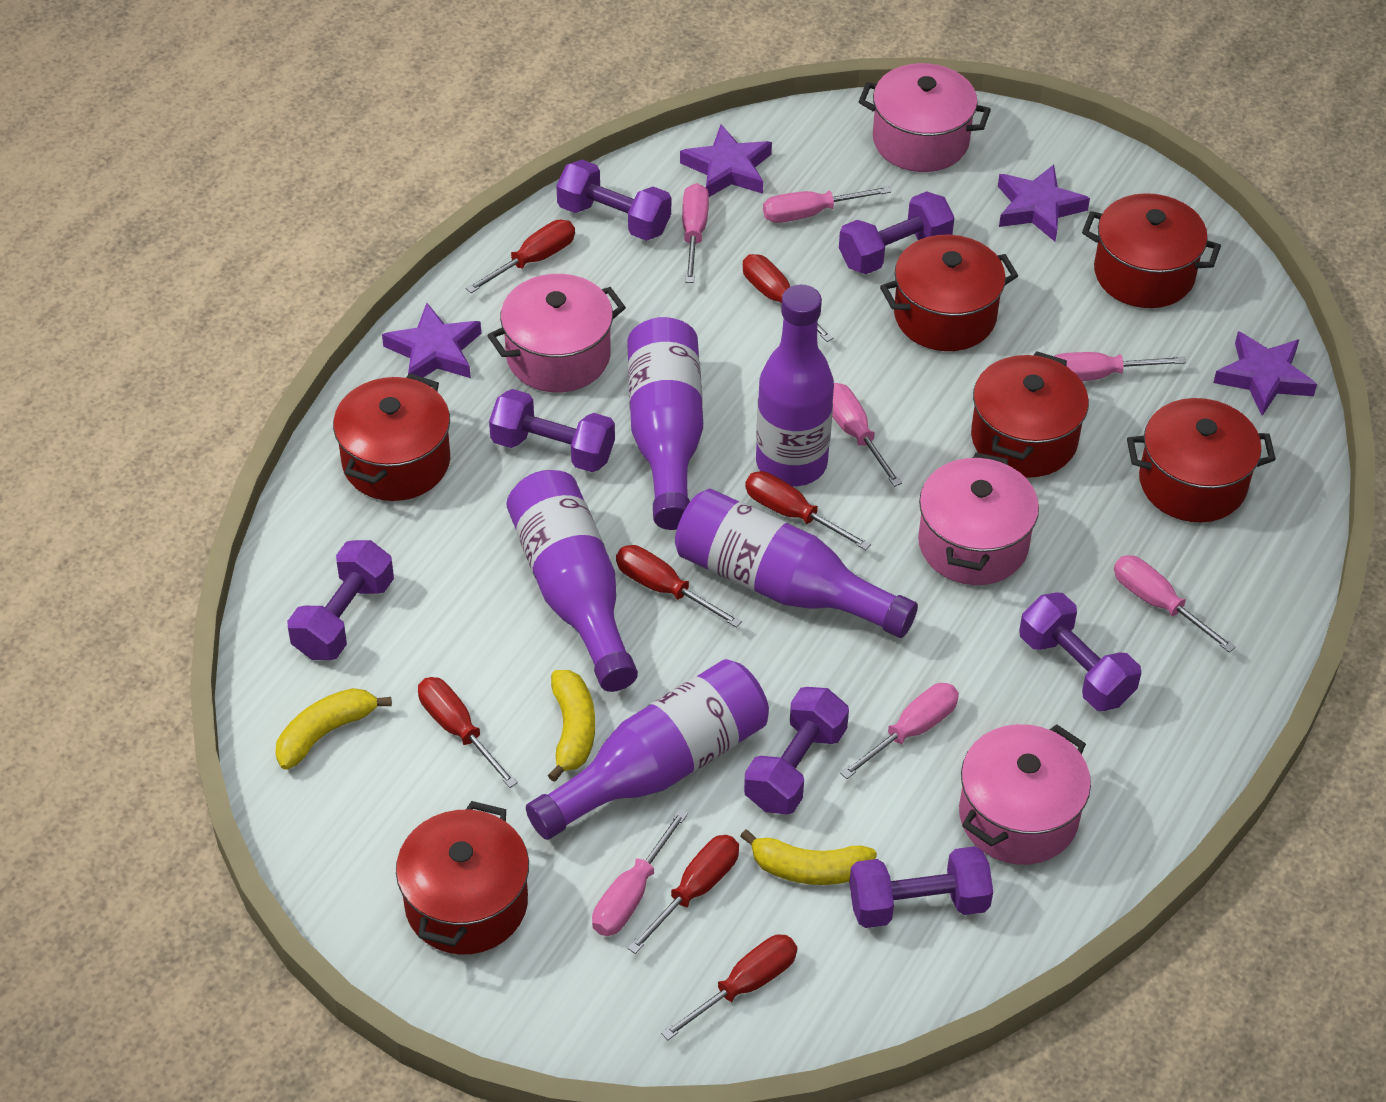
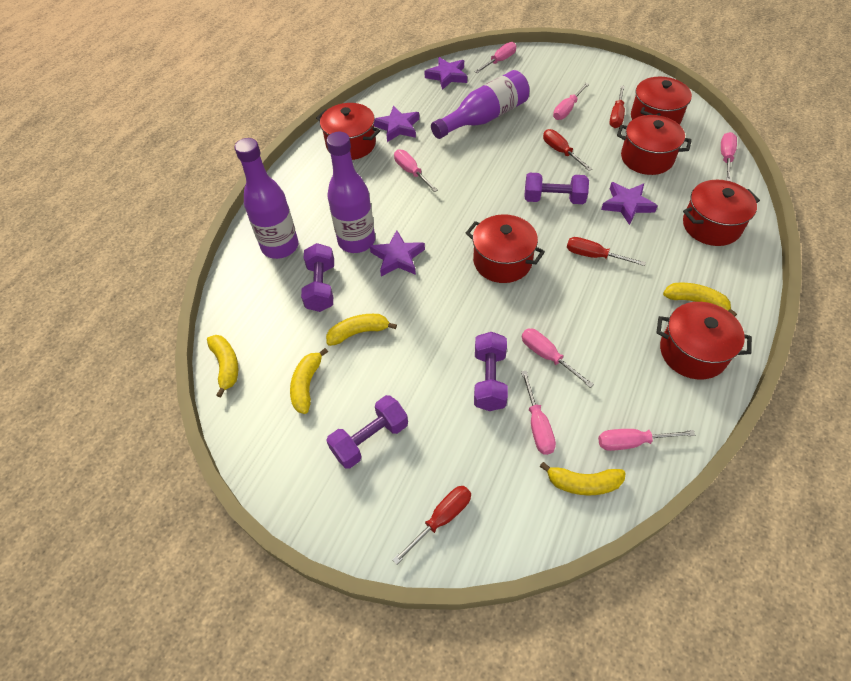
pink pot: 4 -> 0
purple bottle: 5 -> 3
purple dumbbell: 7 -> 4
red screwdriver: 7 -> 4
yellow banana: 3 -> 5

